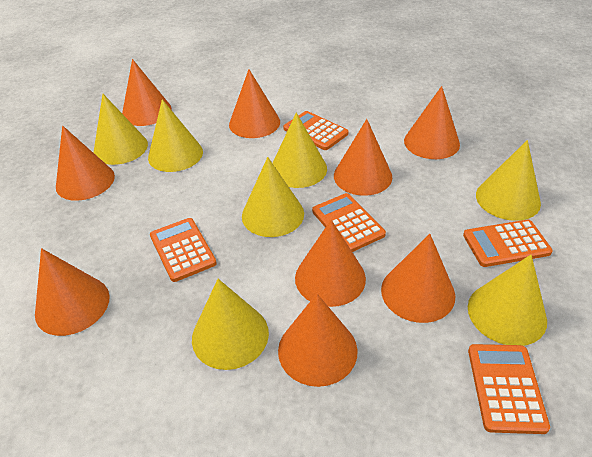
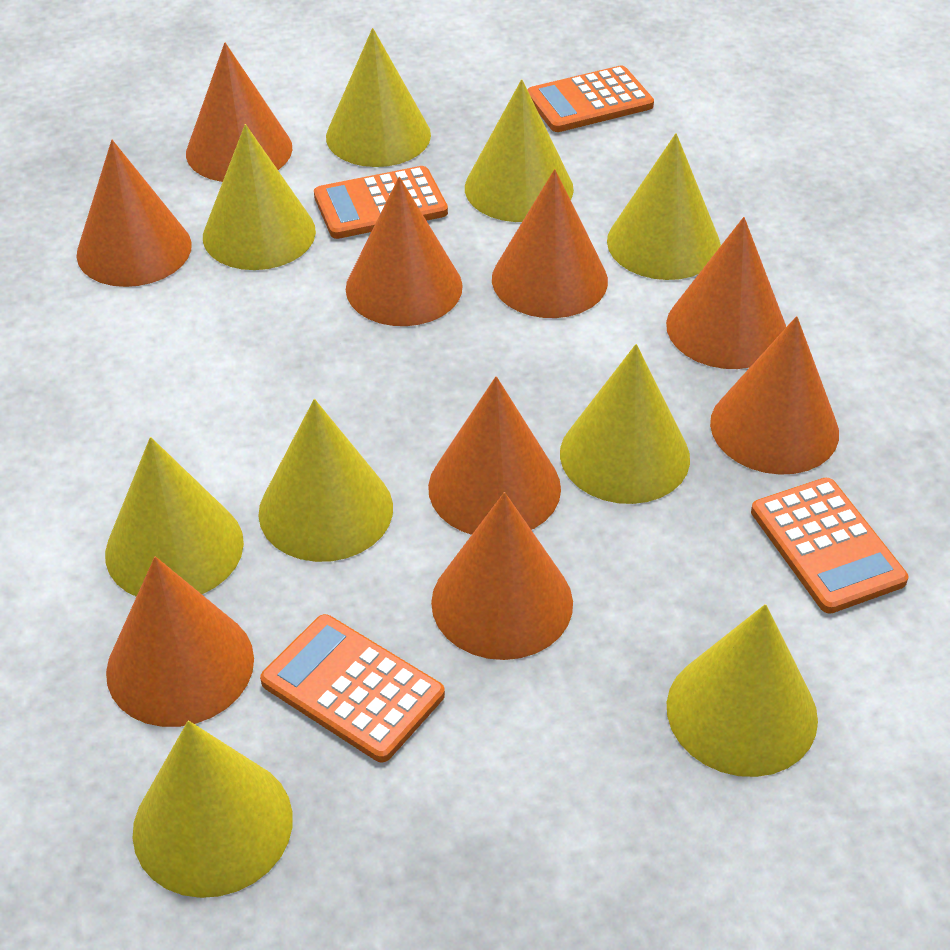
orange calculator: 5 -> 4
yellow cone: 7 -> 9

